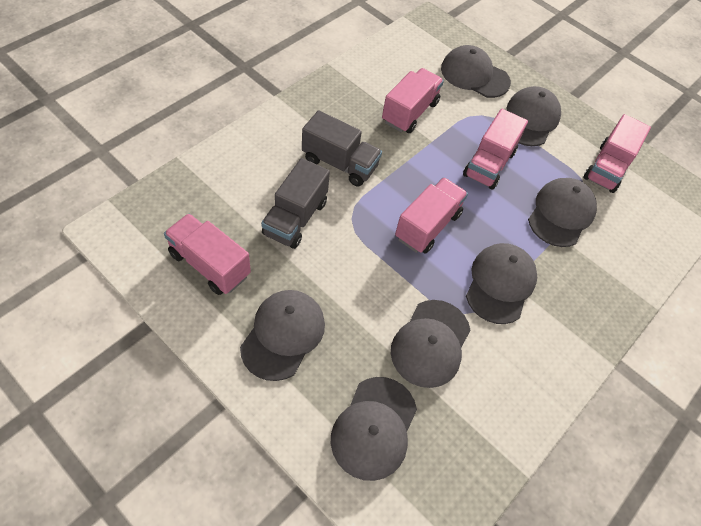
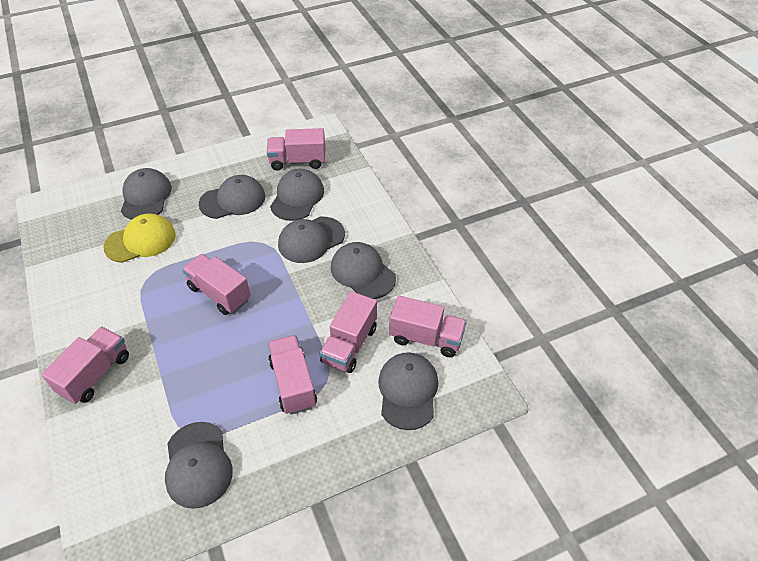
grey truck: 2 -> 0
pink truck: 5 -> 6
yellow cap: 0 -> 1

